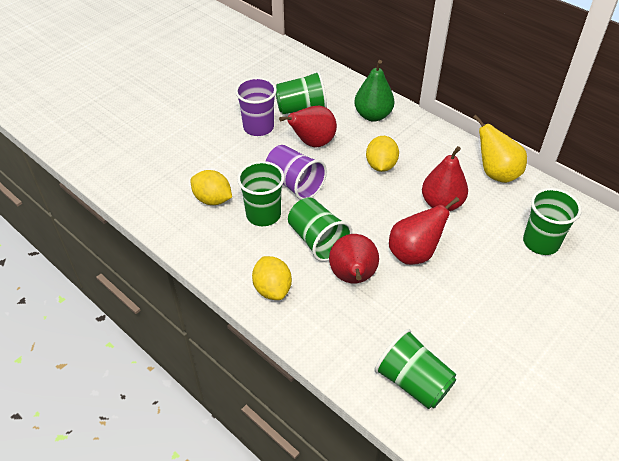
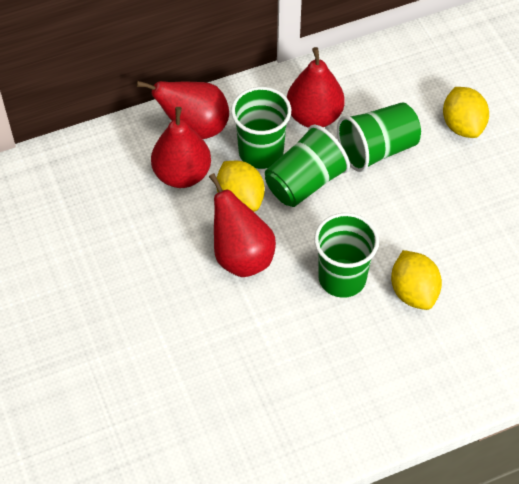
green cup: 5 -> 4
green pear: 1 -> 0
purple cup: 2 -> 0
yellow pear: 1 -> 0

